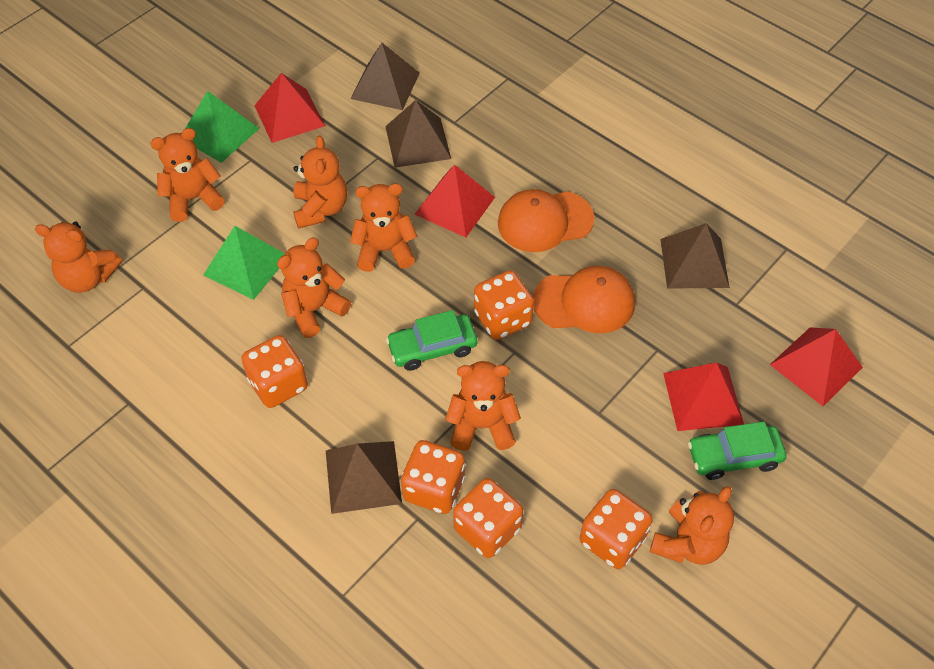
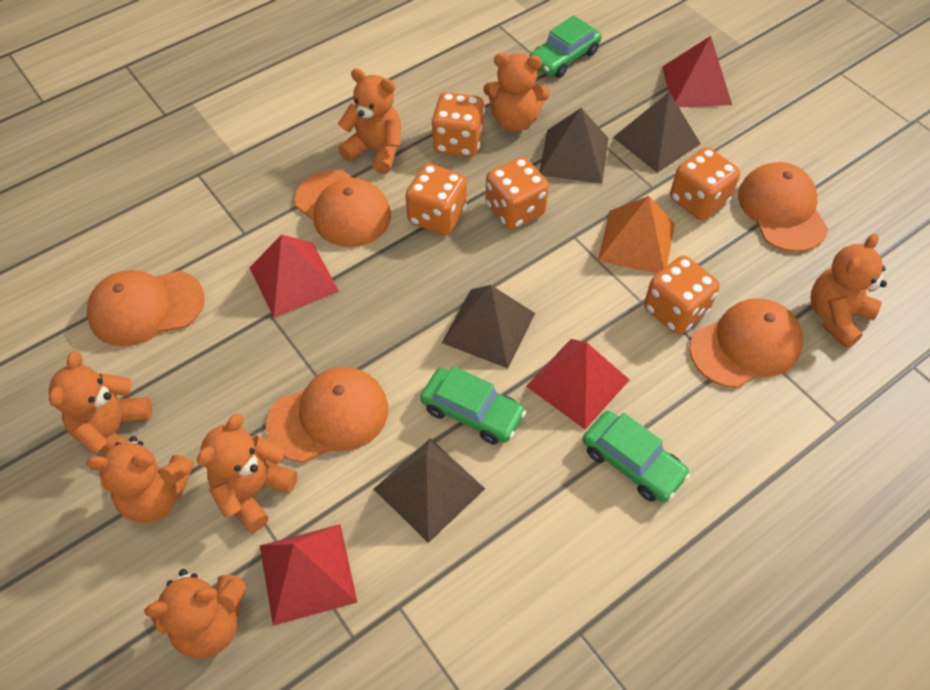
green car: 2 -> 3
green pyramid: 2 -> 0
orange cap: 2 -> 5
orange pyramid: 0 -> 1

